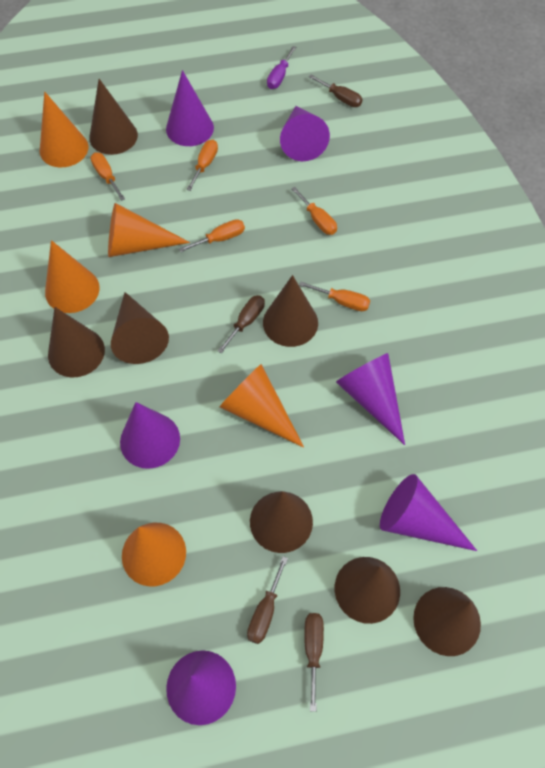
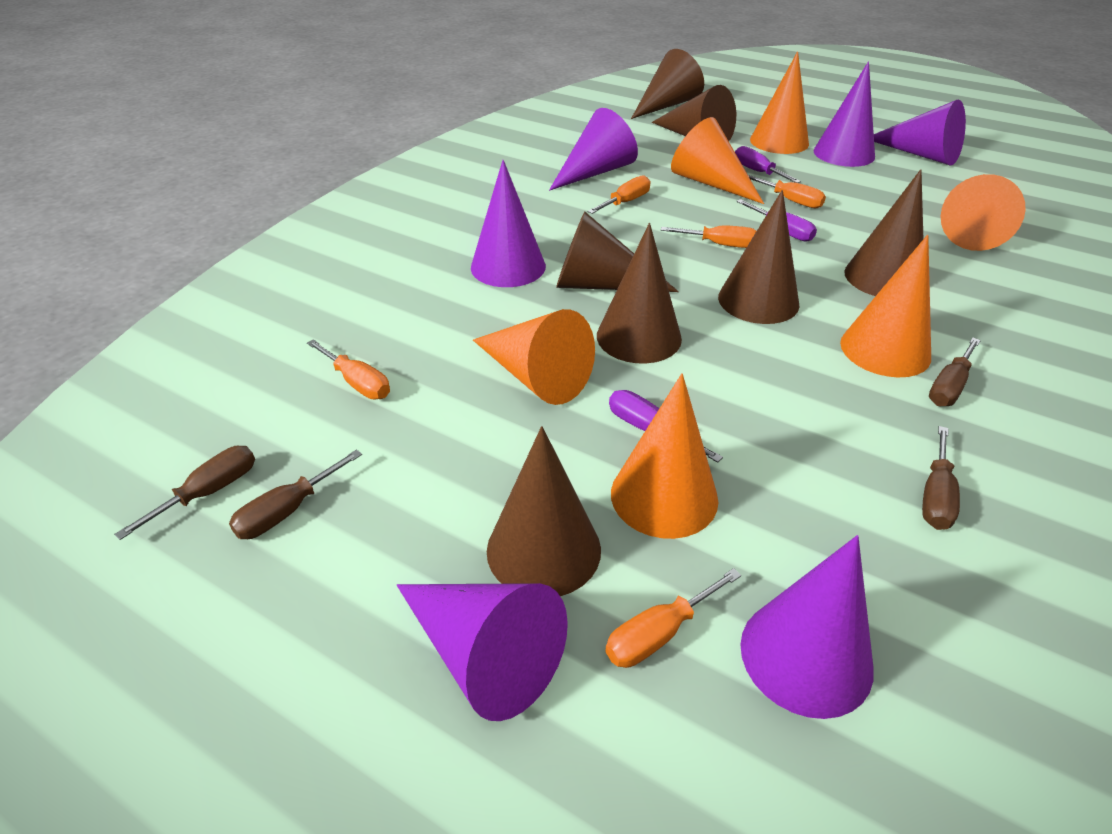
orange cone: 5 -> 6
purple screwdriver: 1 -> 3

